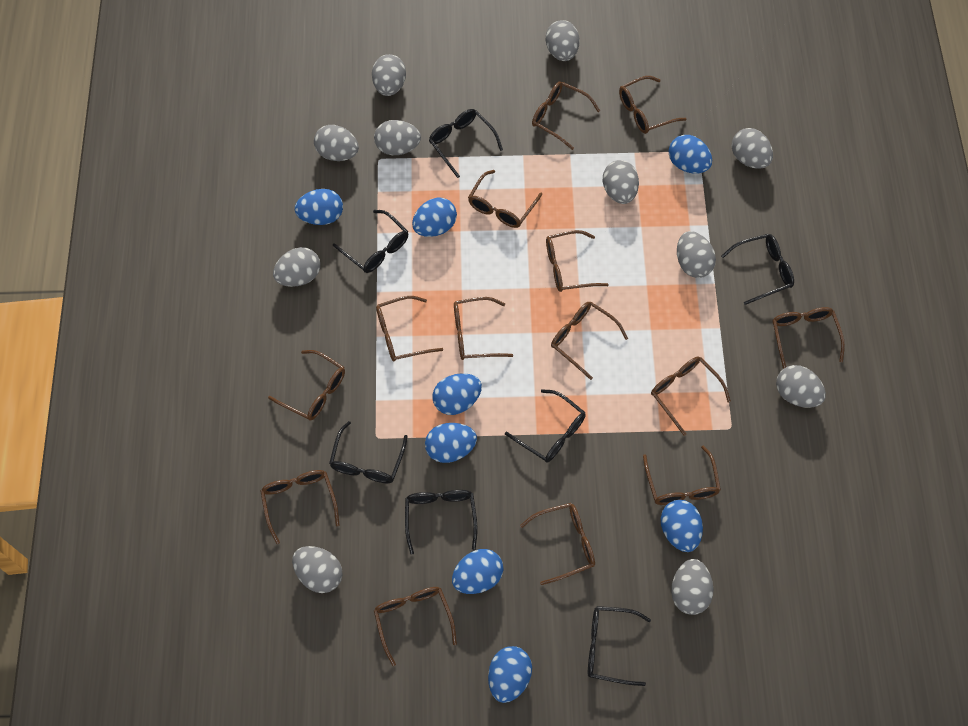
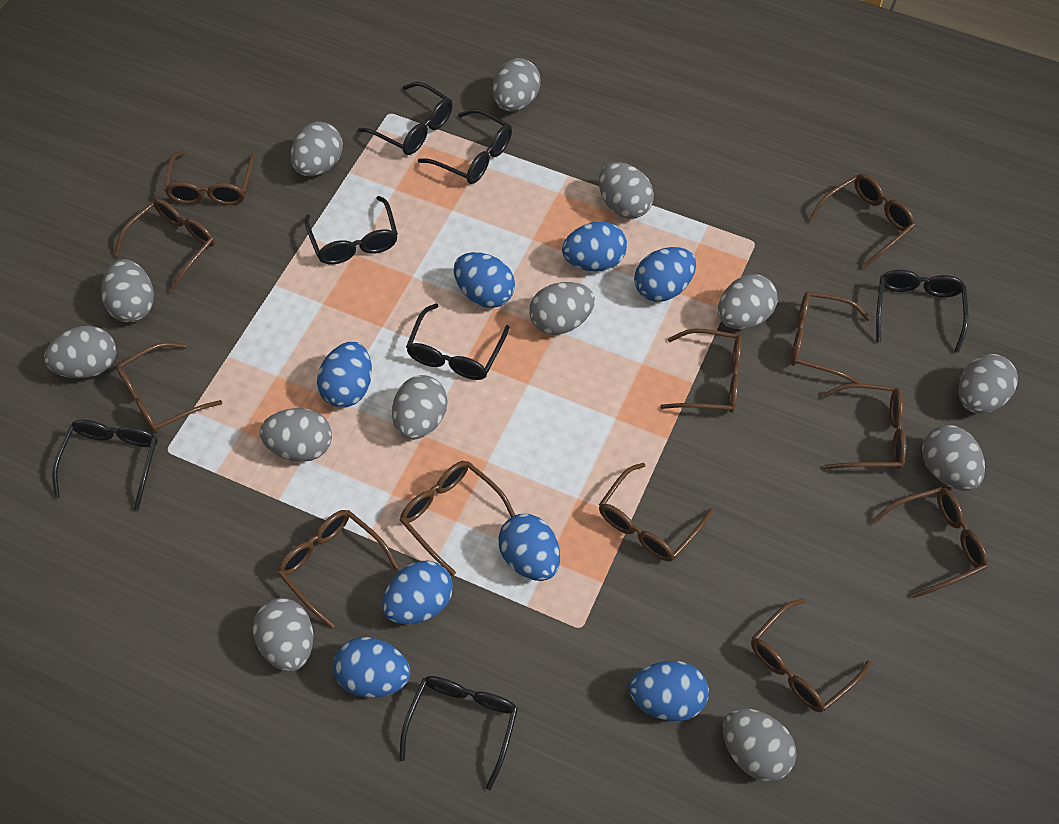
brown glasses: 14 -> 12
grey egg: 11 -> 13

